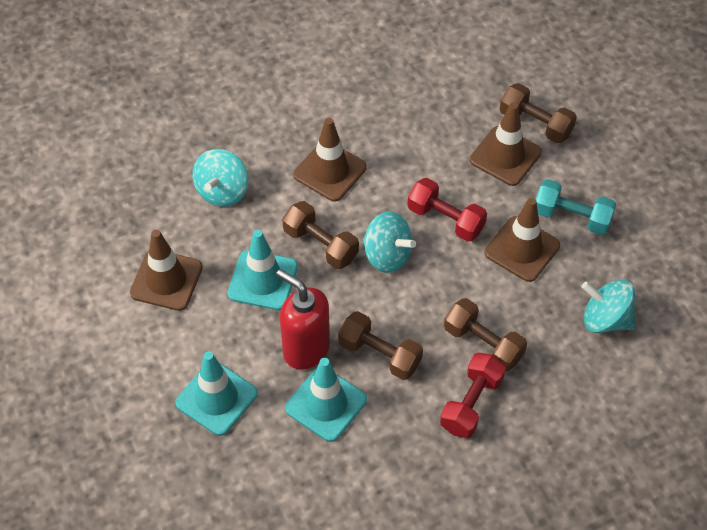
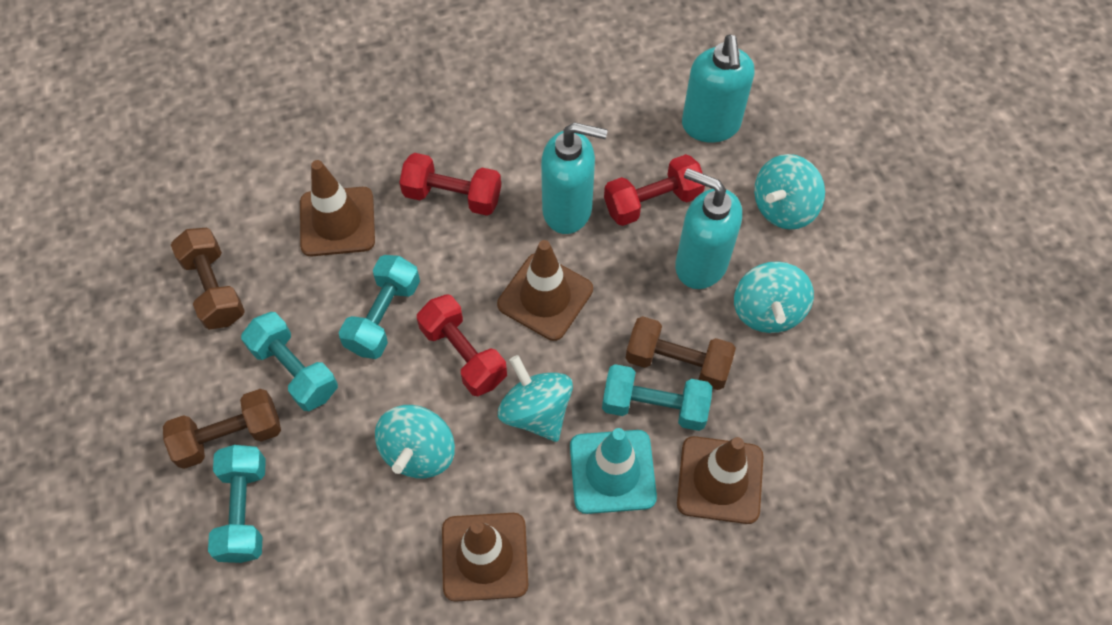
brown dumbbell: 4 -> 3
red dumbbell: 2 -> 3
red soap dispenser: 1 -> 0
turquoise dumbbell: 1 -> 4
turquoise soap dispenser: 0 -> 3
turquoise spinning top: 3 -> 4
turquoise traffic cone: 3 -> 1

